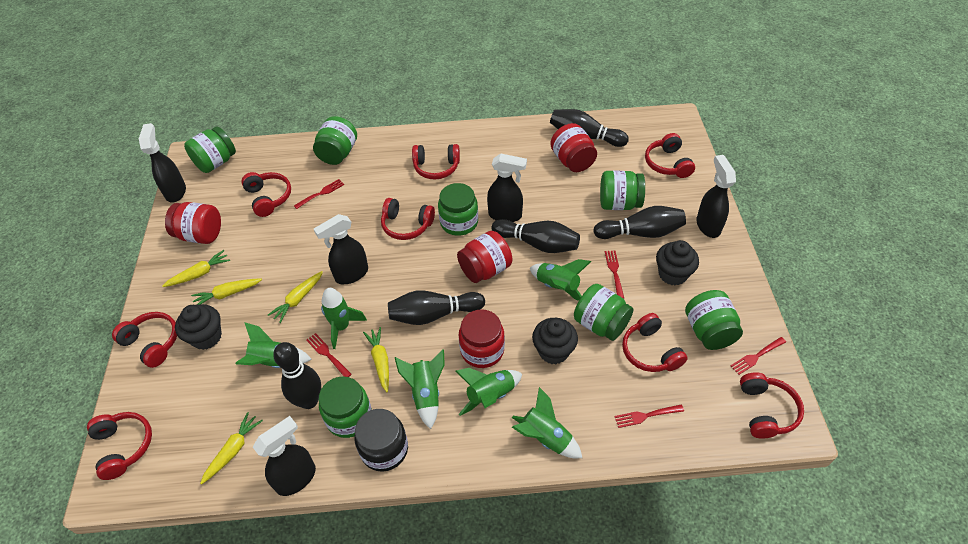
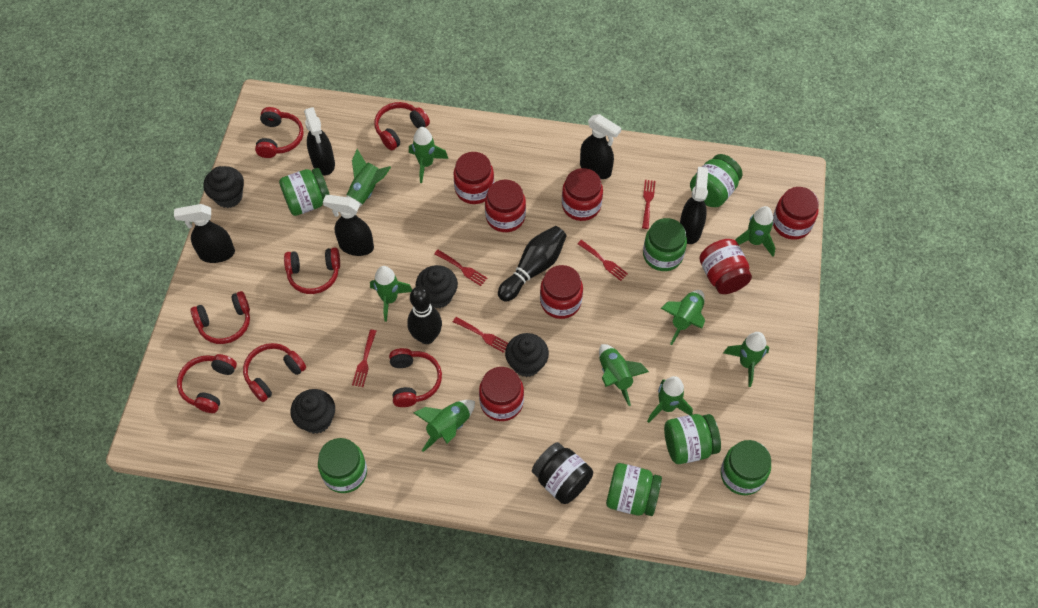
black bowling pin: 5 -> 2
black cupcake: 3 -> 4
green rocket: 6 -> 9
red headphones: 8 -> 7
red jar: 4 -> 7
yellow carrot: 5 -> 0

